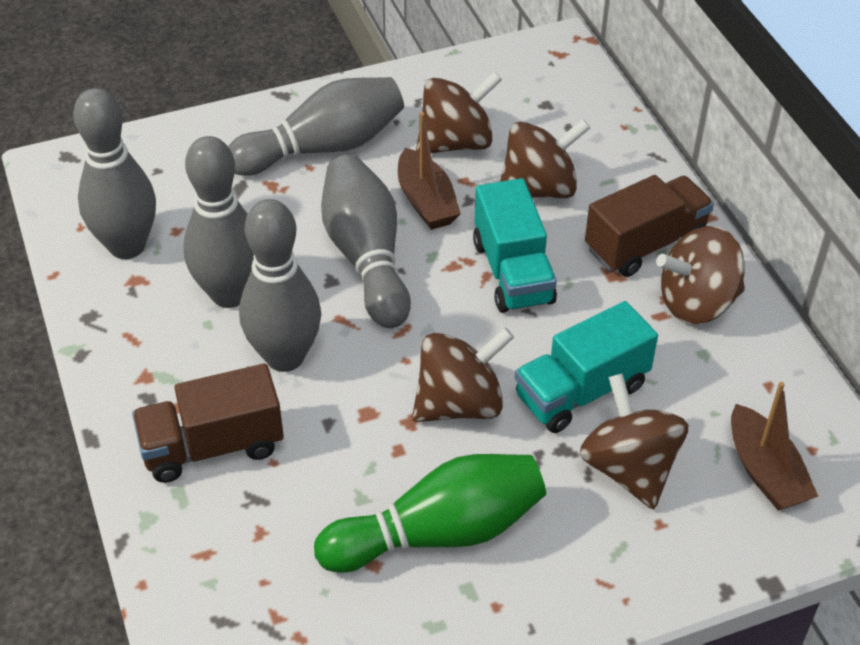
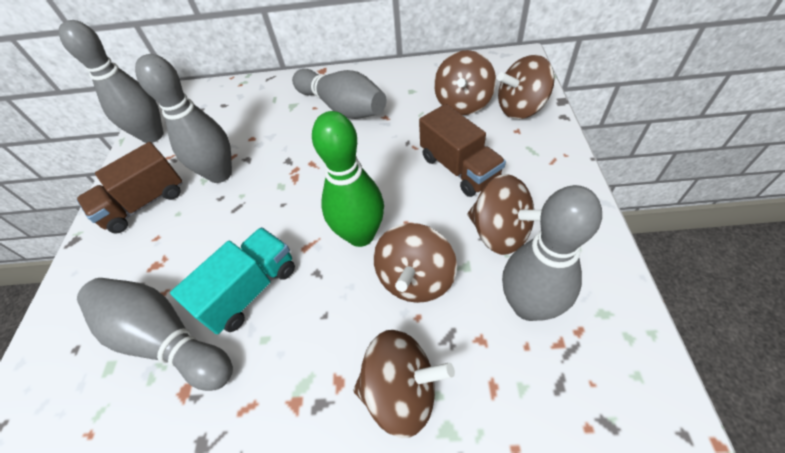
brown boat: 2 -> 0
turquoise truck: 2 -> 1

